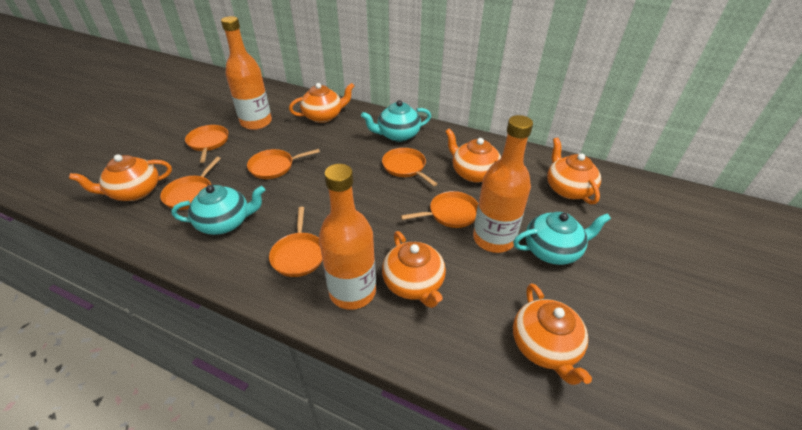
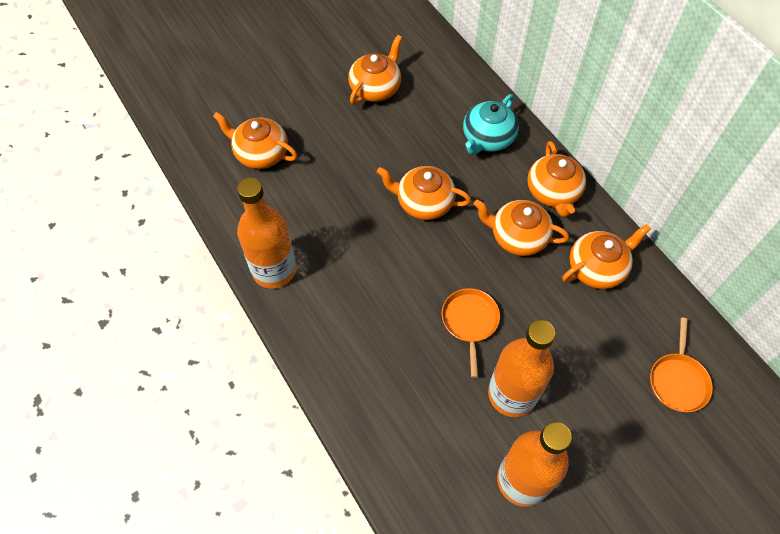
orange pan: 6 -> 2
turquoise teapot: 3 -> 1

